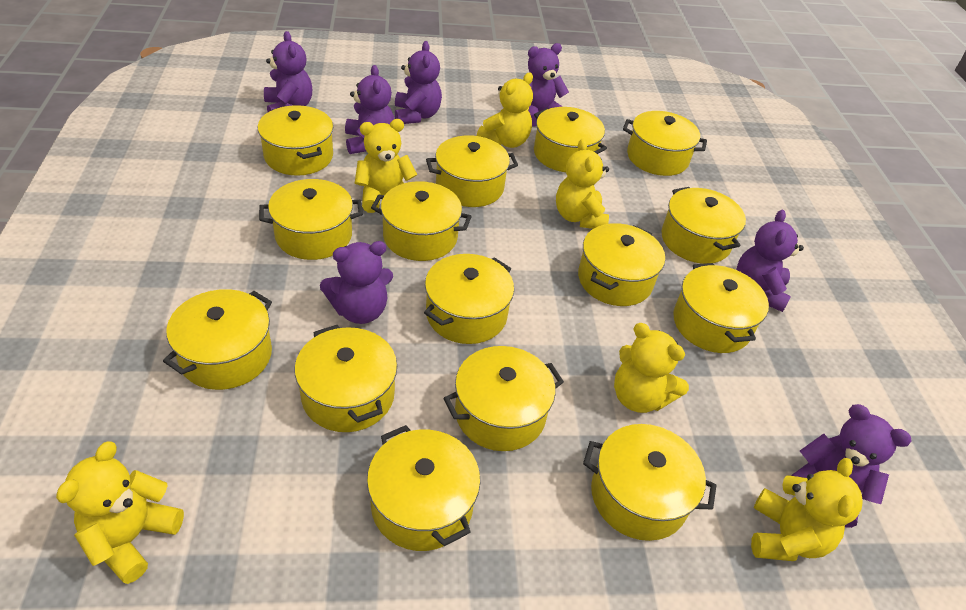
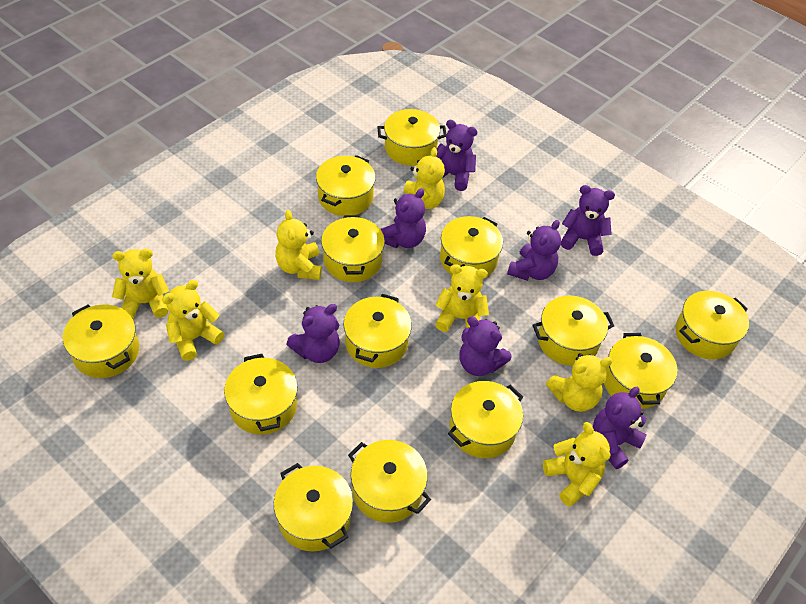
yellow pot: 15 -> 13
yellow teddy bear: 6 -> 7

